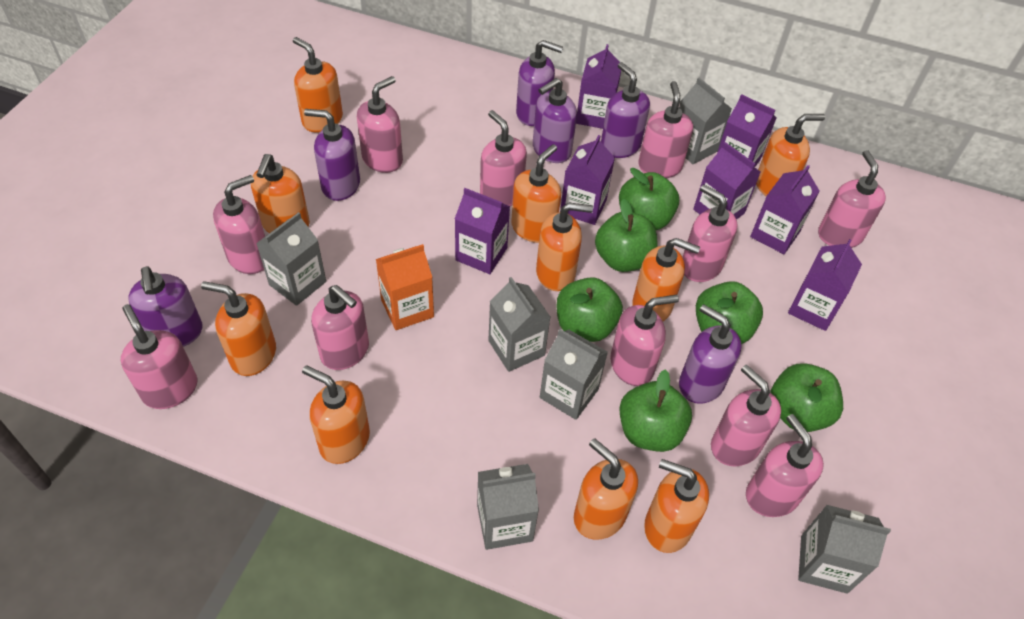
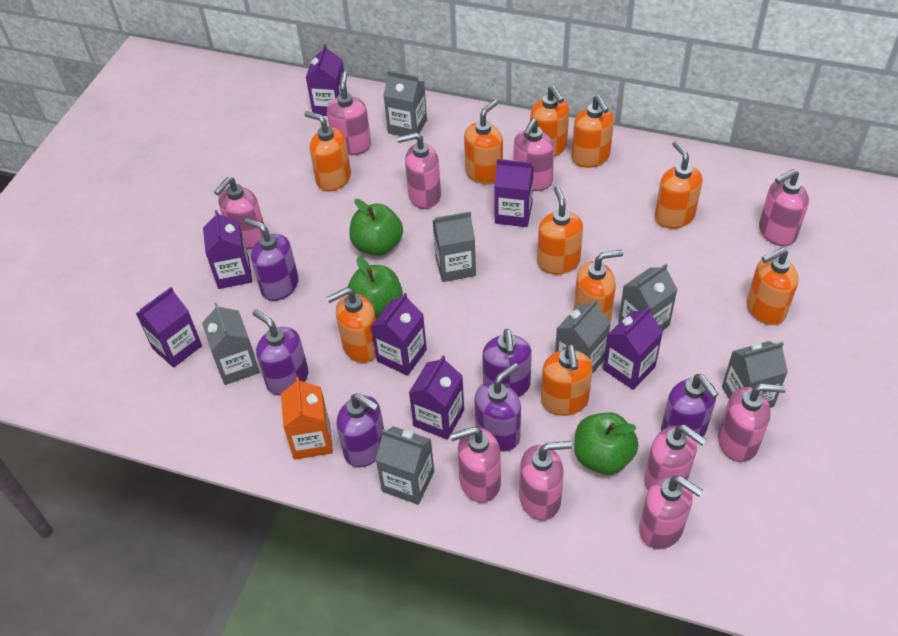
green apple: 6 -> 3
grey carton: 6 -> 7
pink soap dispenser: 11 -> 10

